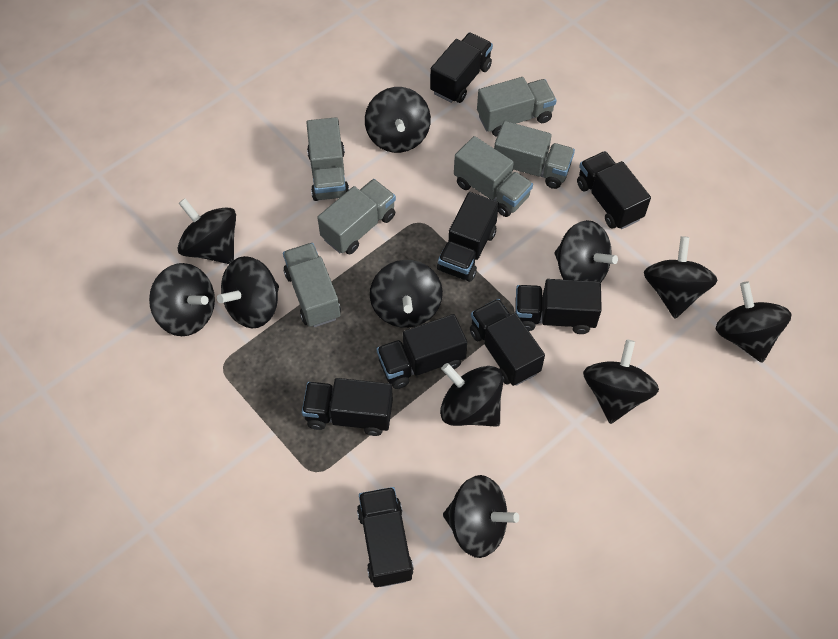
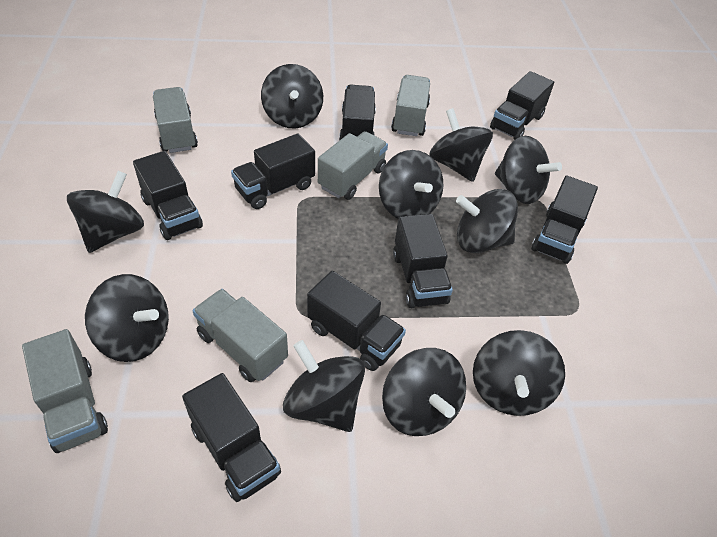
black spinning top: 11 -> 10
grey truck: 6 -> 5

